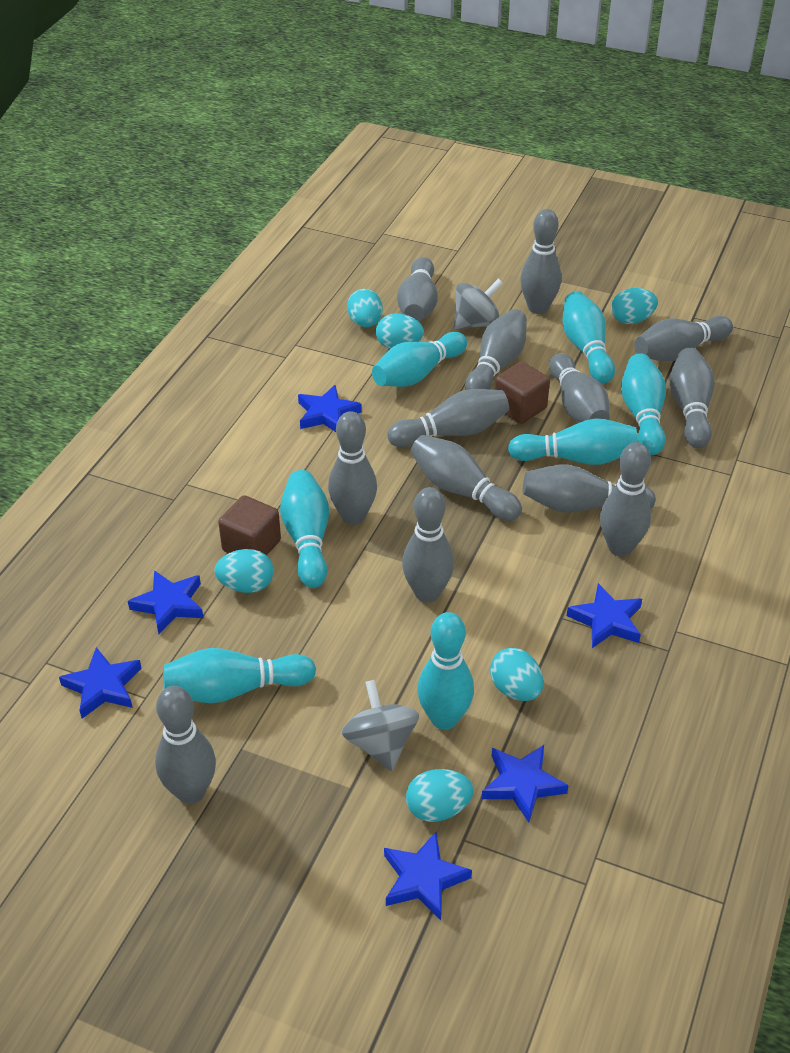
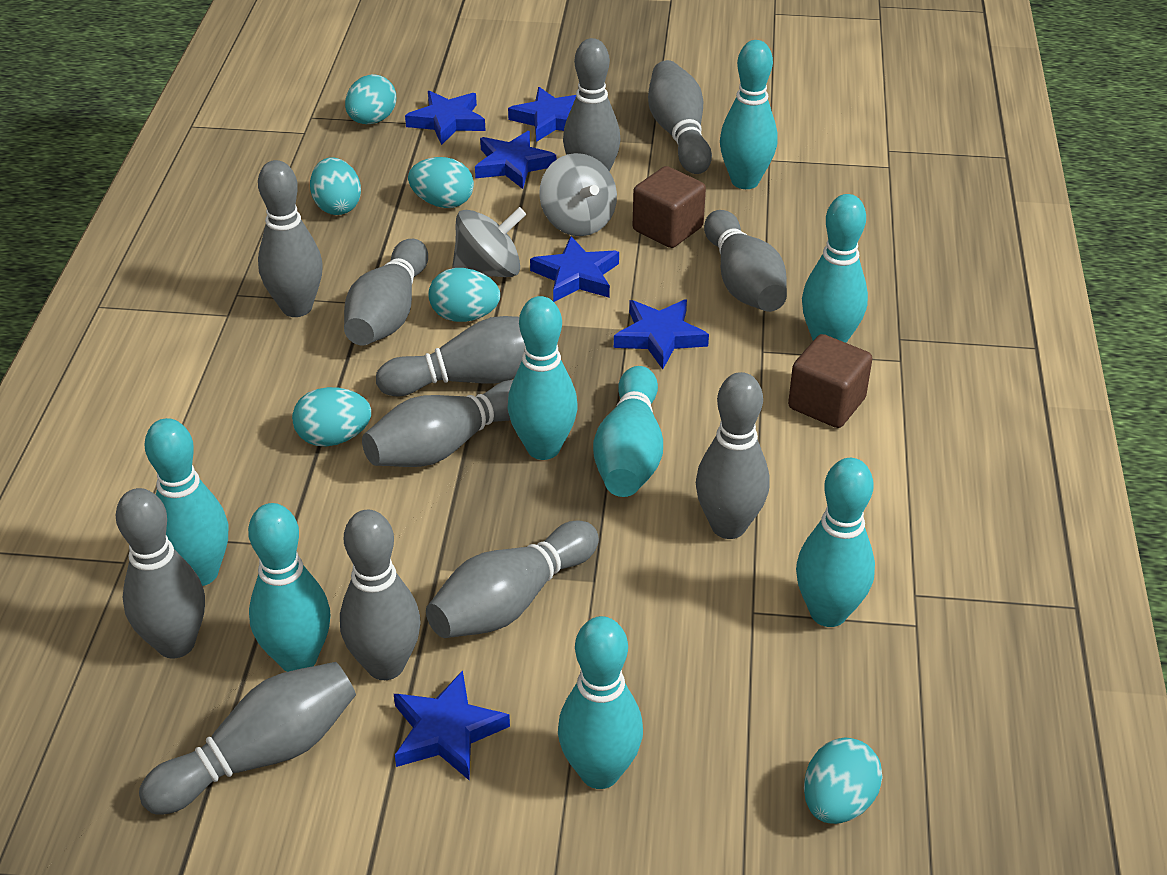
grey bowling pin: 13 -> 12
turquoise bowling pin: 7 -> 8

